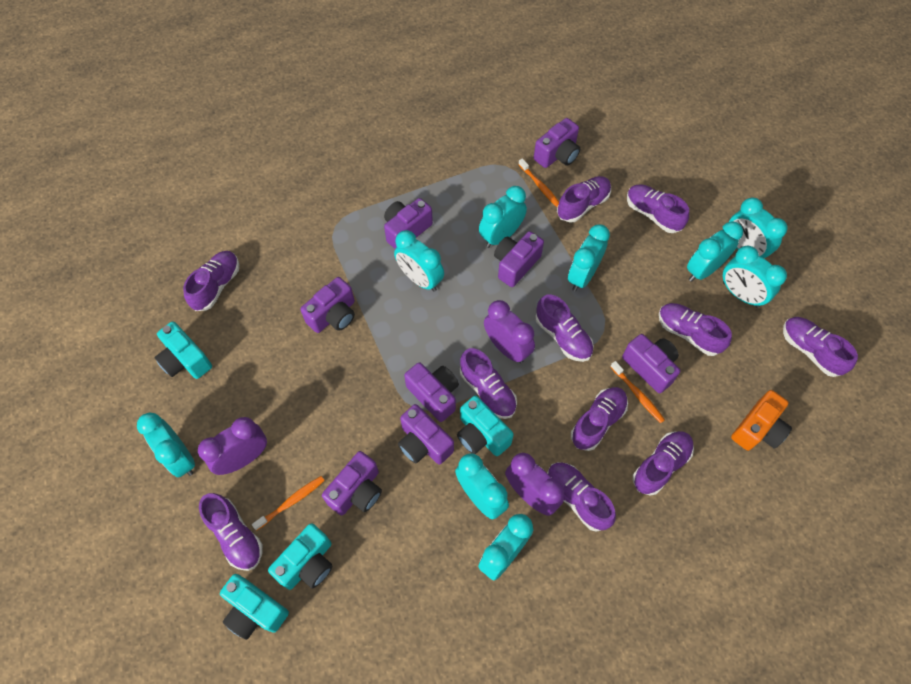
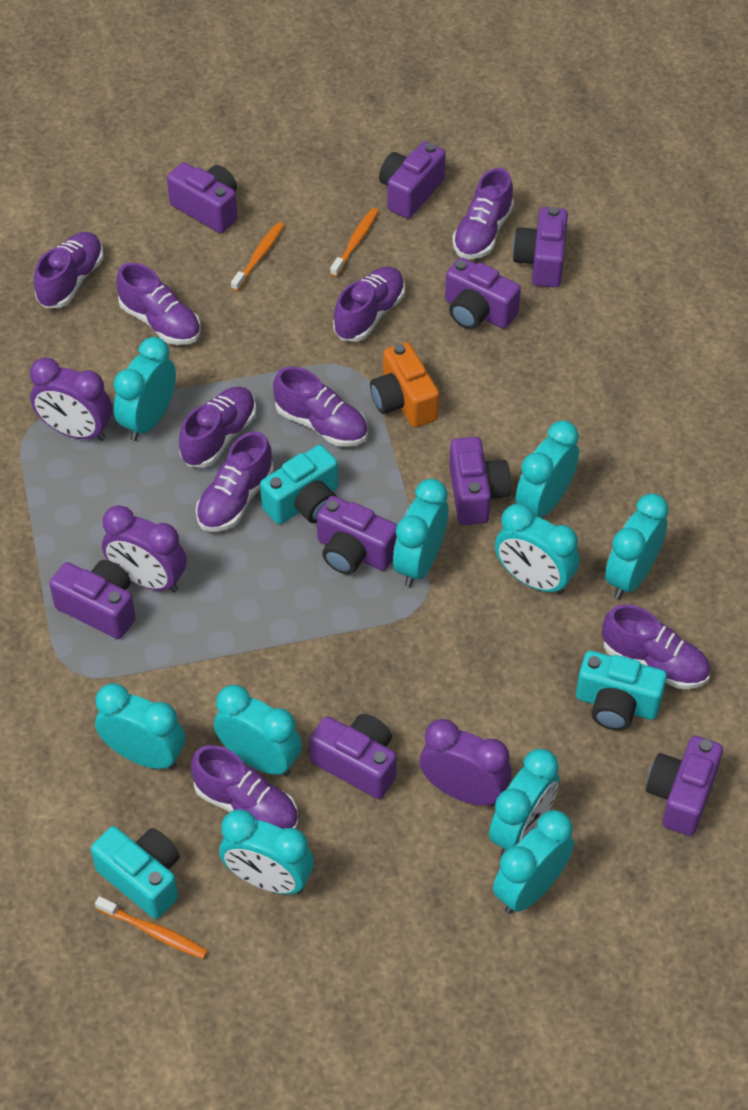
purple camera: 8 -> 9
purple shoe: 11 -> 9
turquoise camera: 4 -> 3
turquoise clock: 9 -> 10

